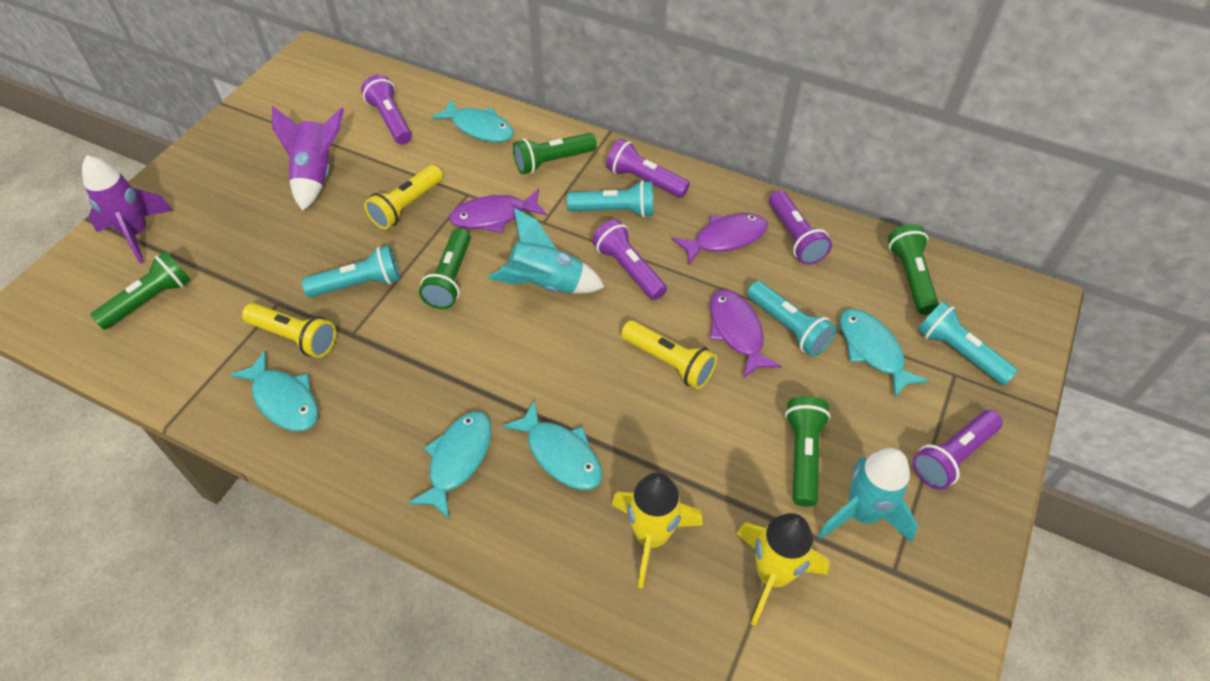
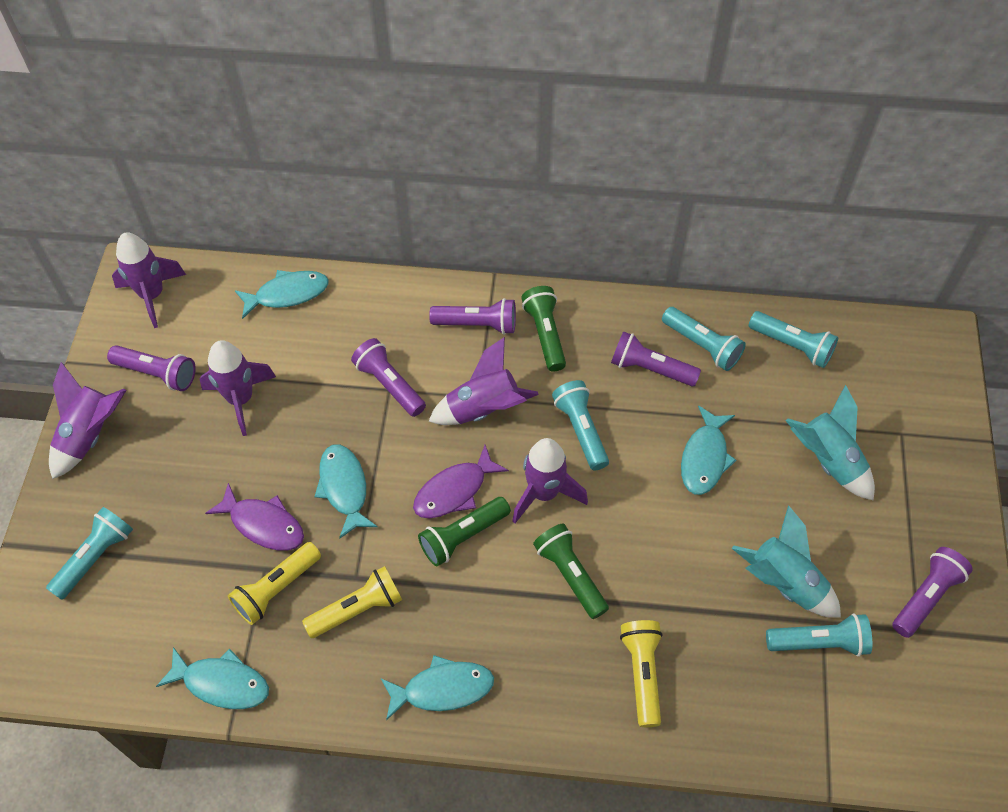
green flashlight: 5 -> 3
purple fish: 3 -> 2
purple rocket: 2 -> 5
turquoise flashlight: 4 -> 5
yellow rocket: 2 -> 0

